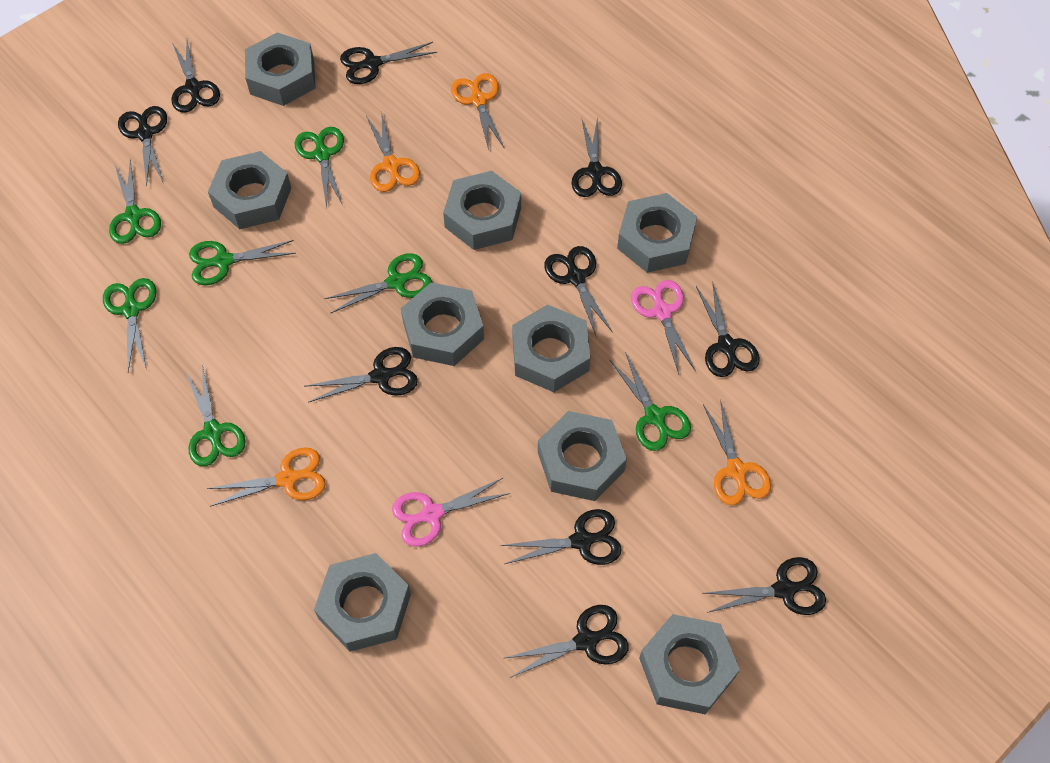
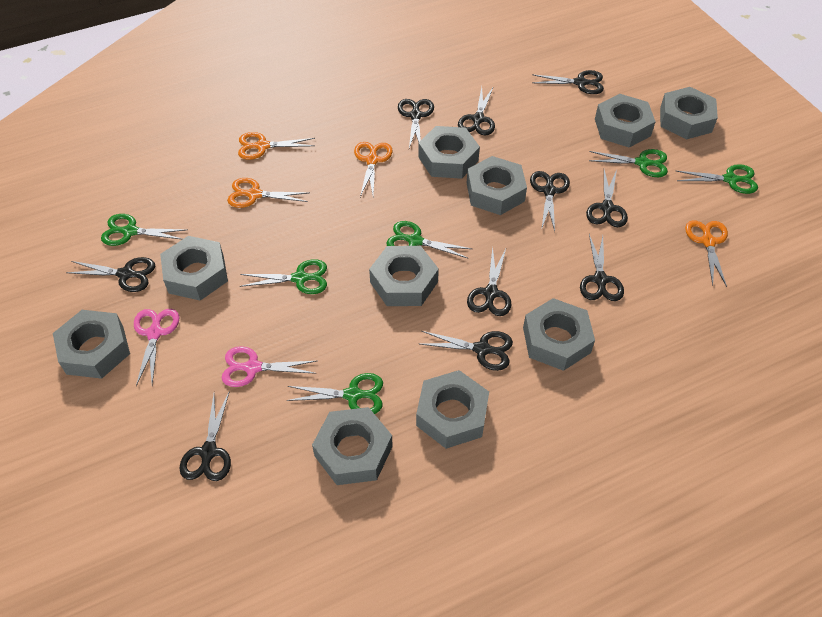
green scissors: 7 -> 6
grey nut: 9 -> 10

